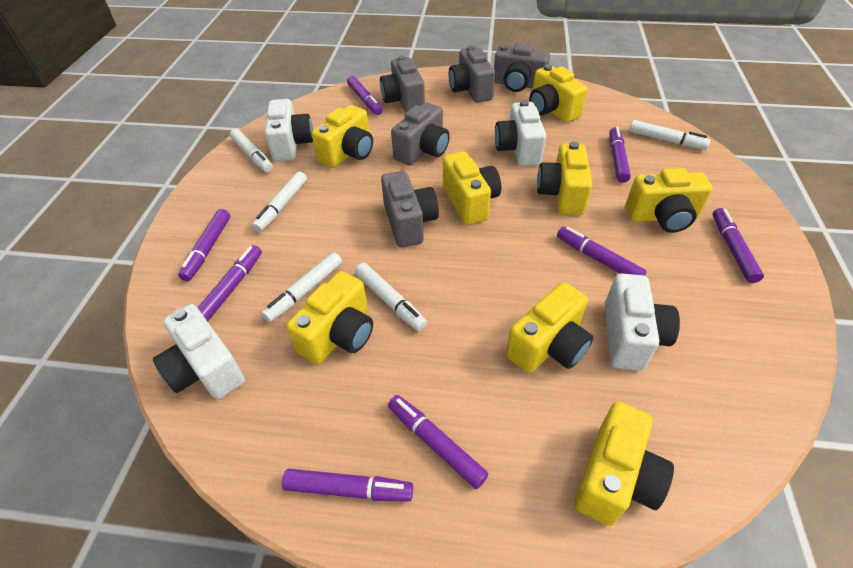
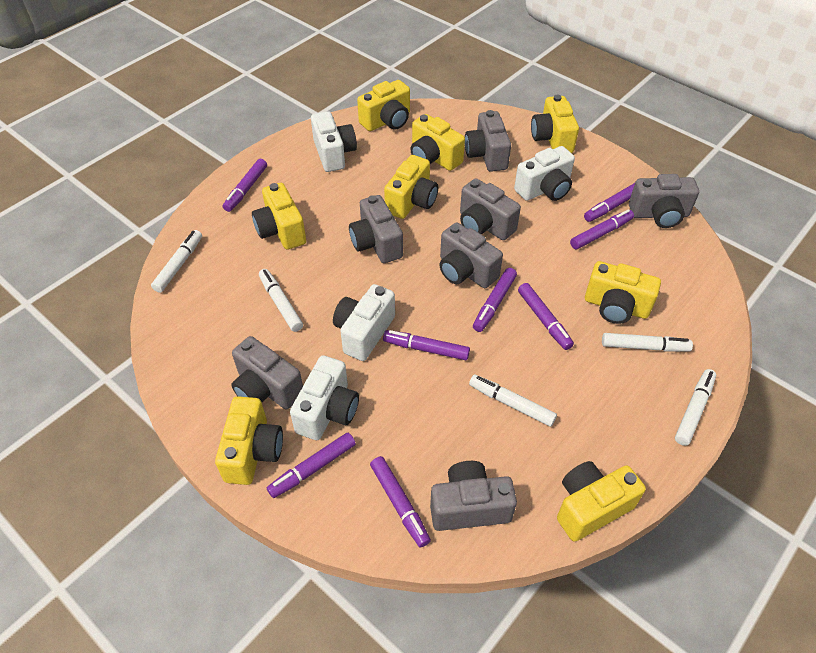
grey camera: 5 -> 7

